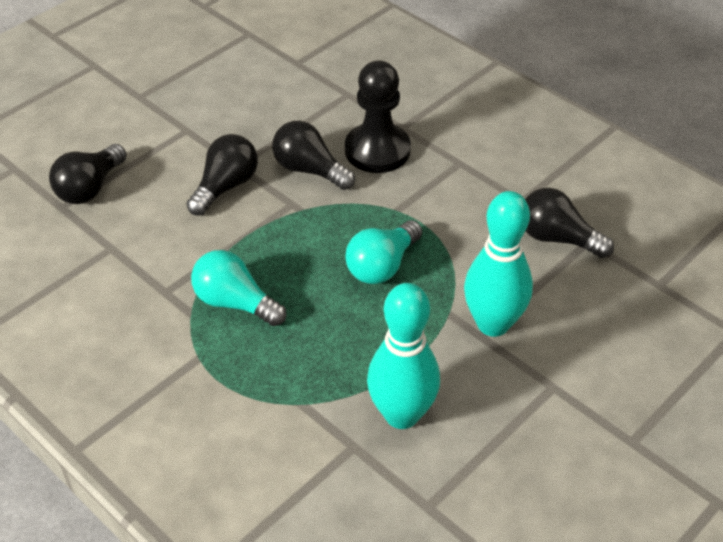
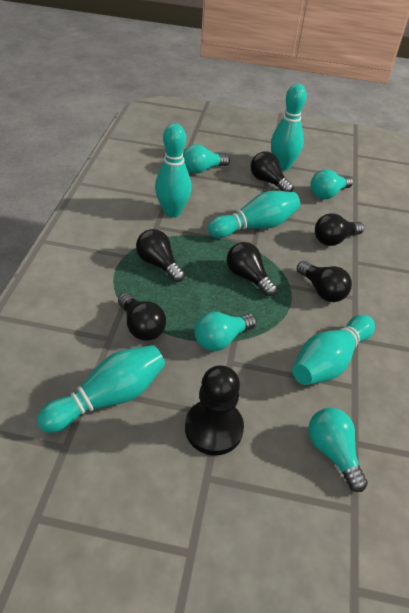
black light bulb: 4 -> 6
turquoise bowling pin: 2 -> 5
turquoise light bulb: 2 -> 4

